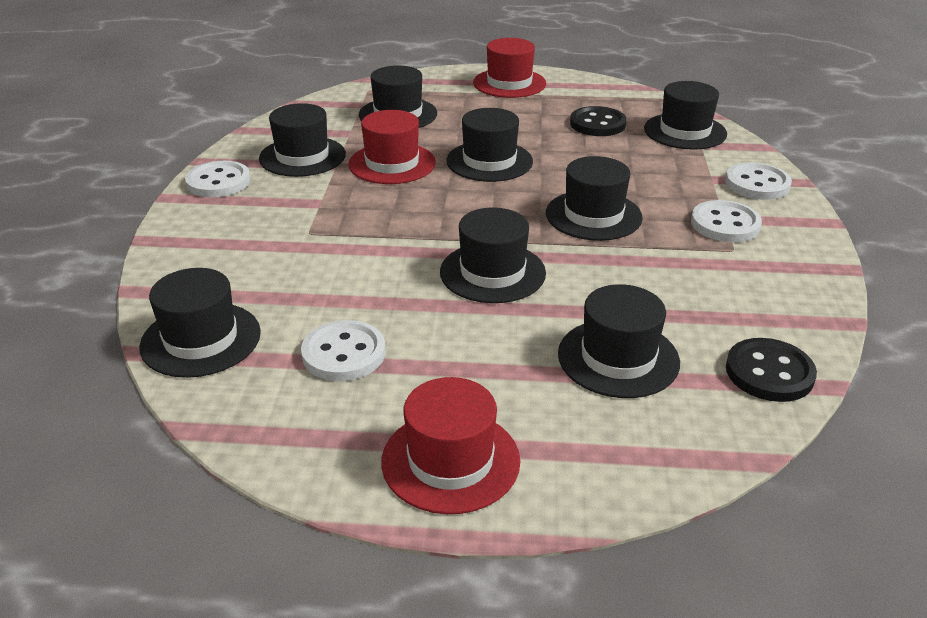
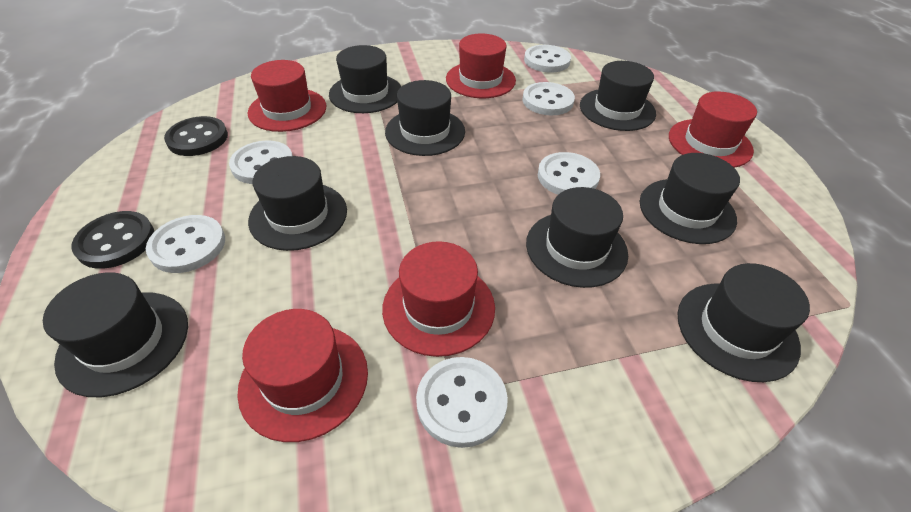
red hat: 3 -> 5
white button: 4 -> 6

